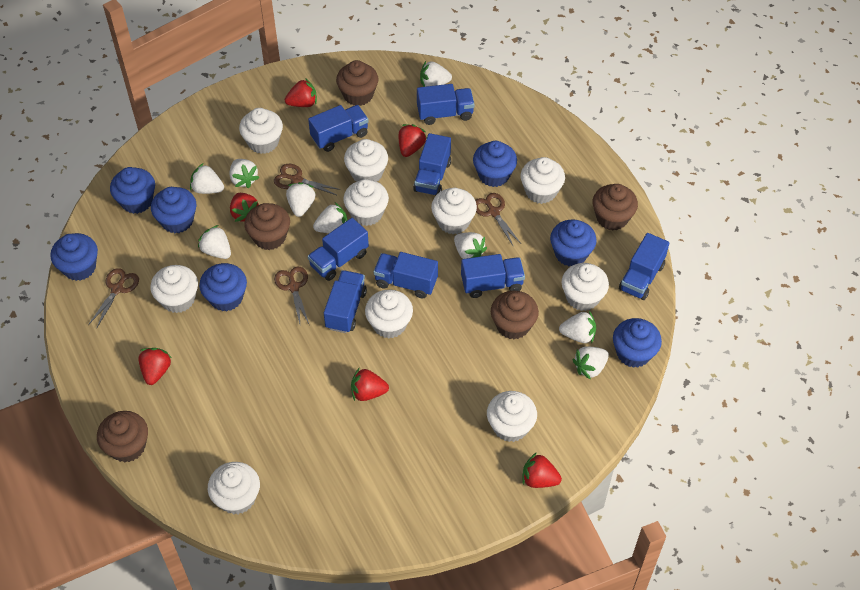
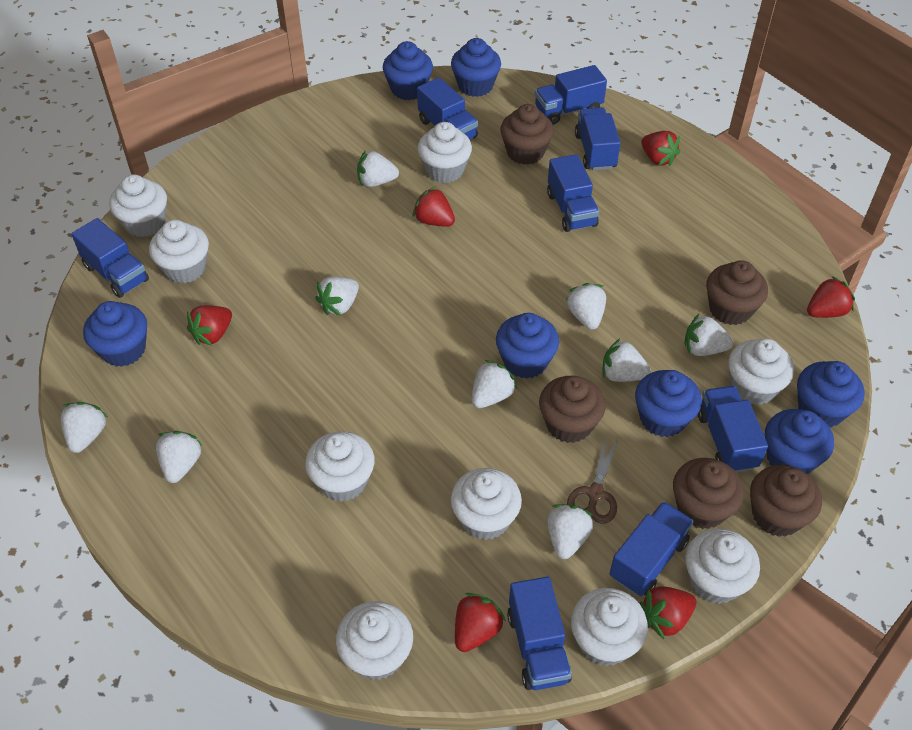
brown scissors: 4 -> 1
white cupcake: 10 -> 9

